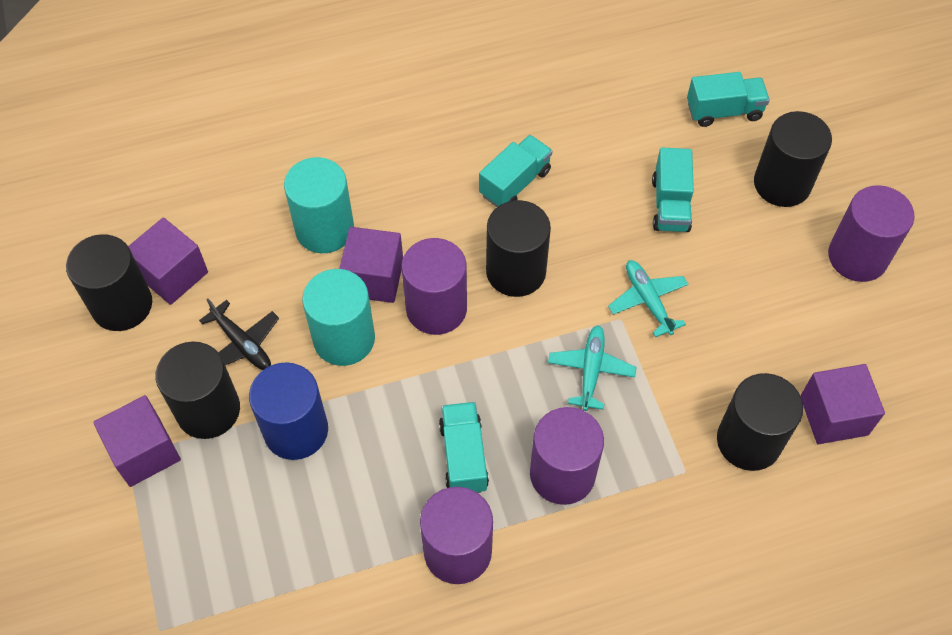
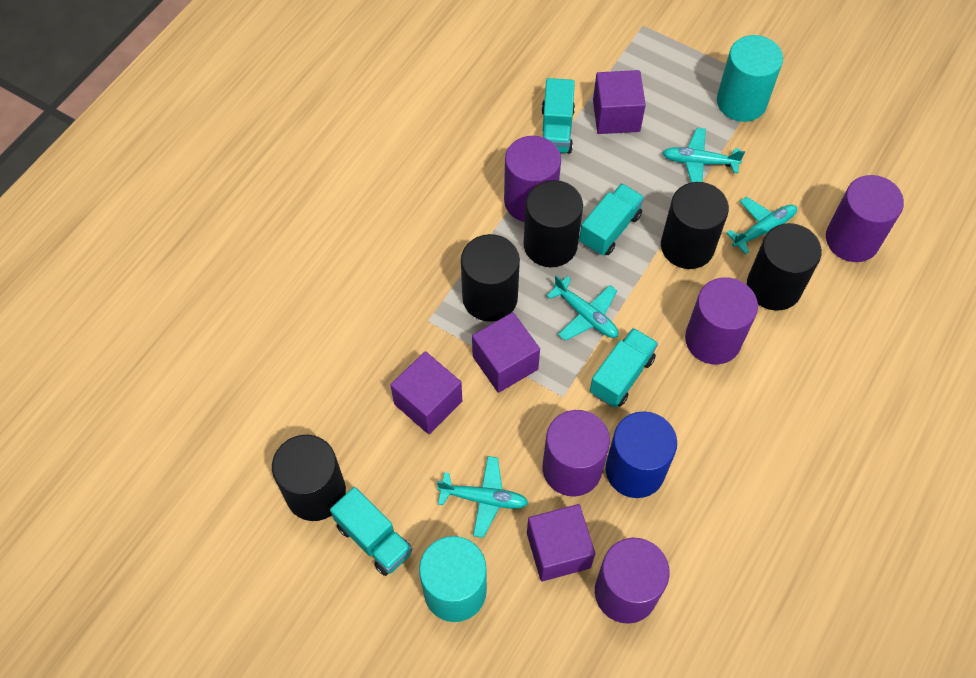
black plane: 1 -> 0
purple cylinder: 4 -> 5
turquoise plane: 2 -> 4

